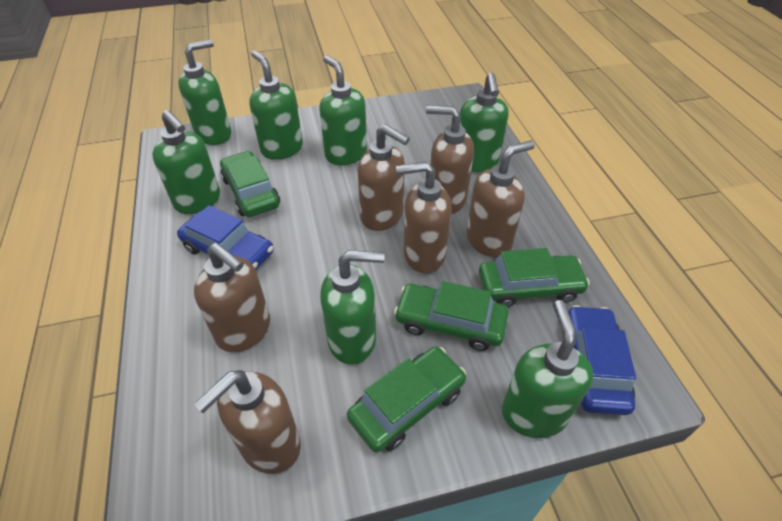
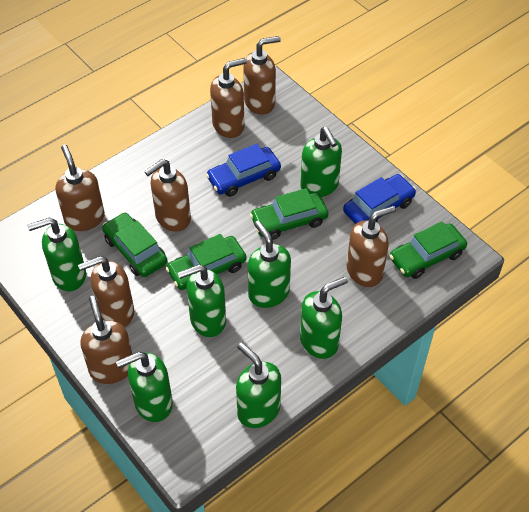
brown soap dispenser: 6 -> 7

